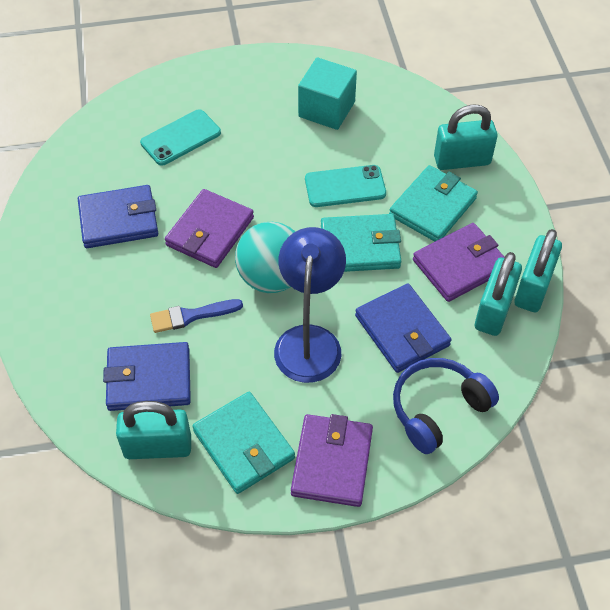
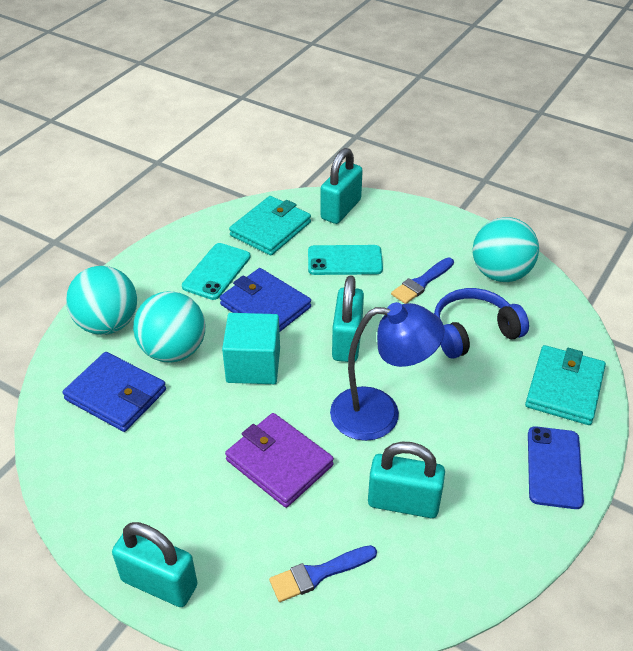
blue brush: 1 -> 2
blue phone: 0 -> 1
blue wallet: 3 -> 2
purple wallet: 3 -> 1
turquoise ball: 1 -> 3
turquoise wallet: 3 -> 2

